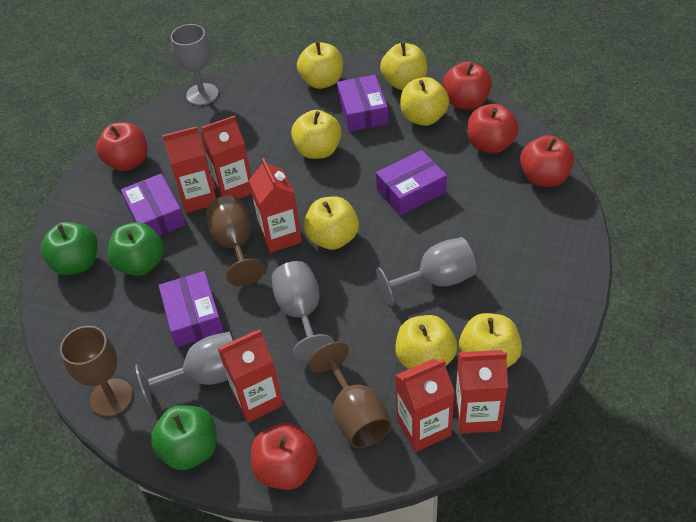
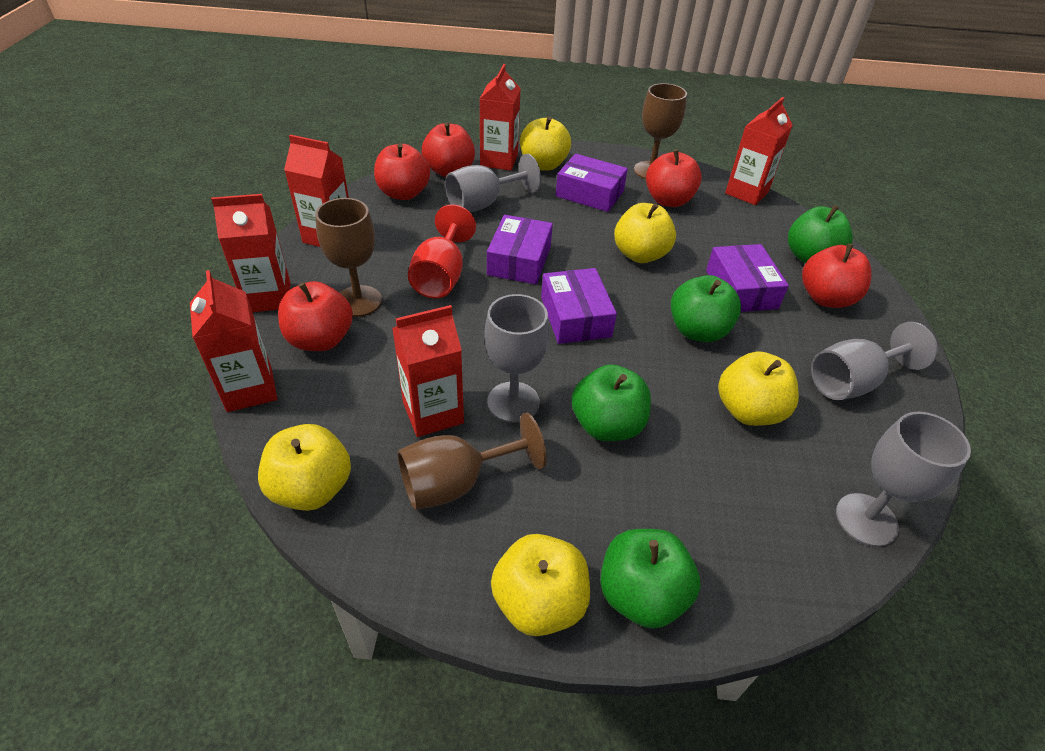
green apple: 3 -> 4
red goblet: 0 -> 1
yellow apple: 7 -> 5

